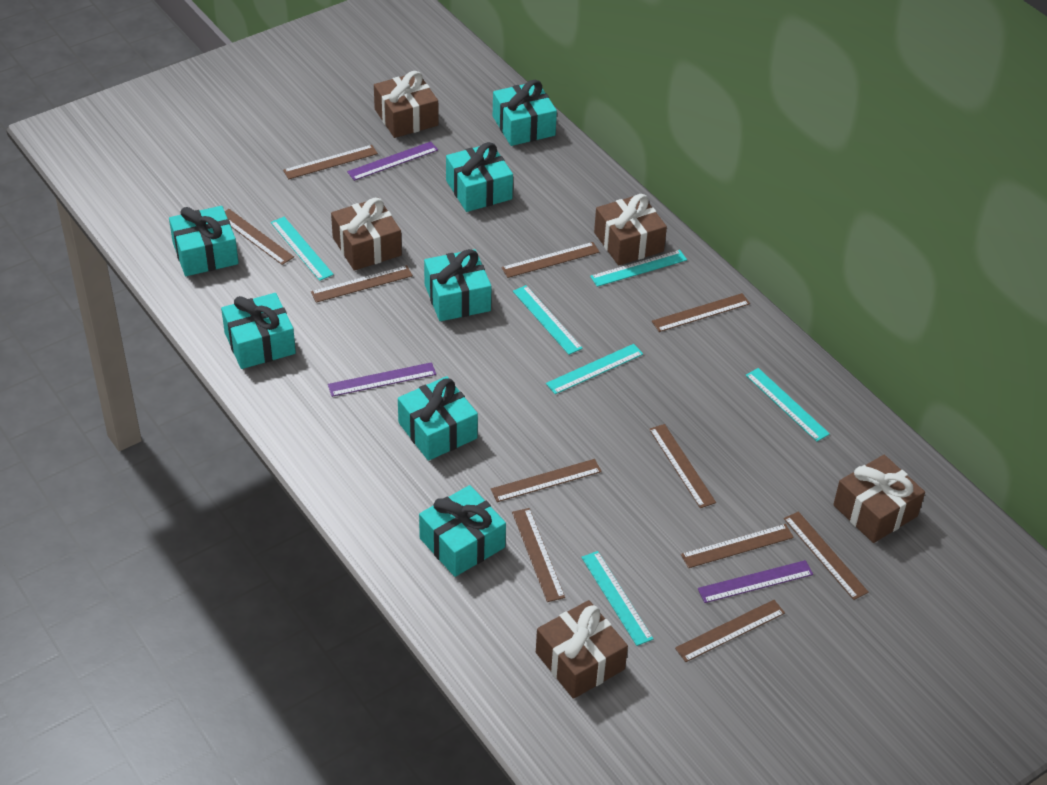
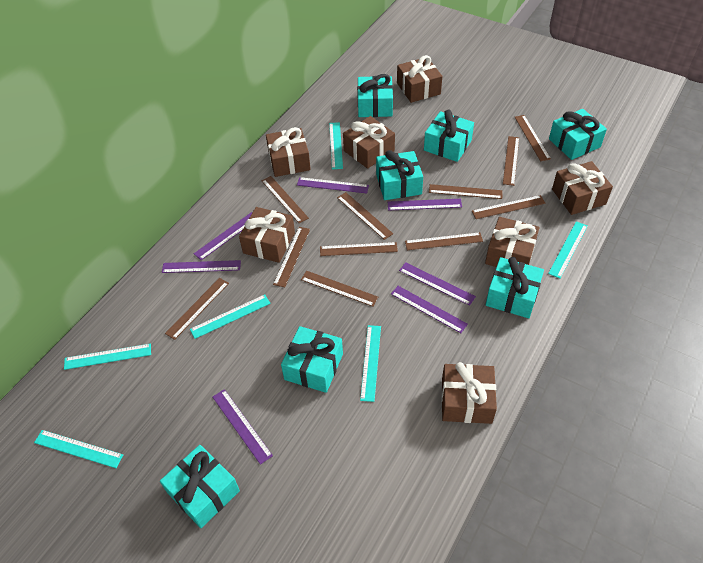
brown gift: 5 -> 7
purple ruler: 3 -> 7

